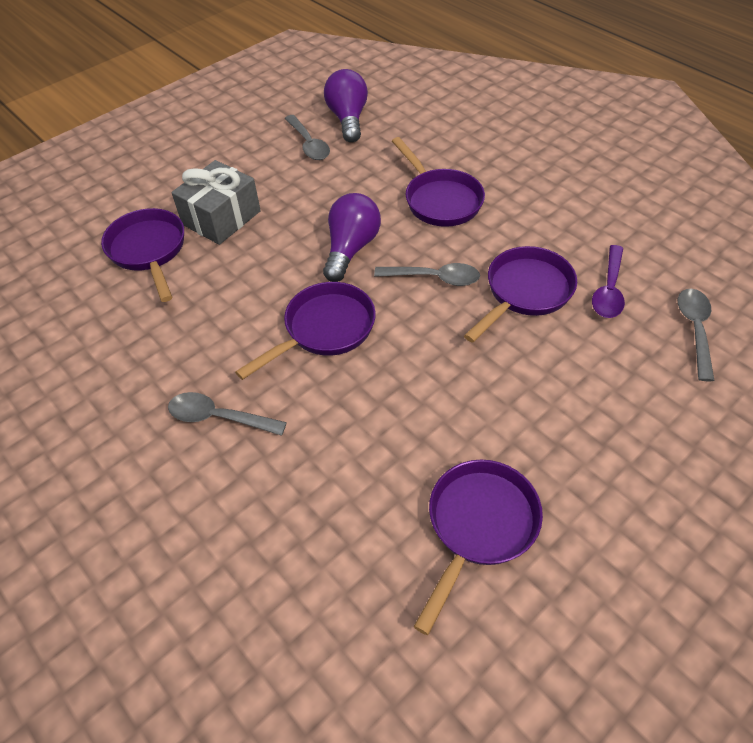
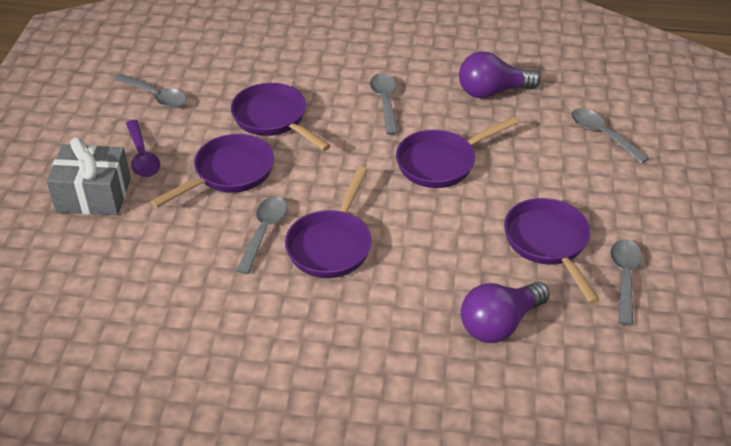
grey spoon: 4 -> 5

